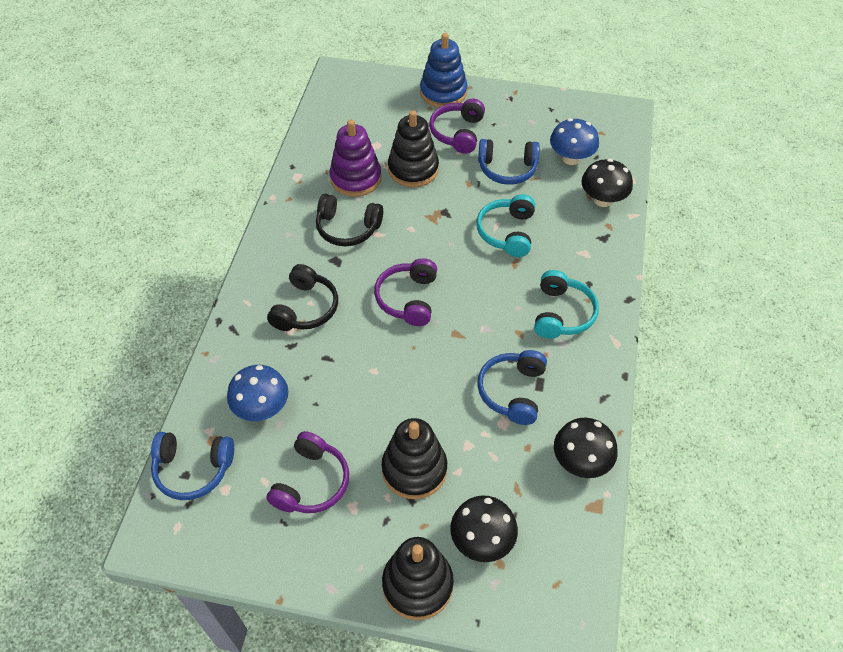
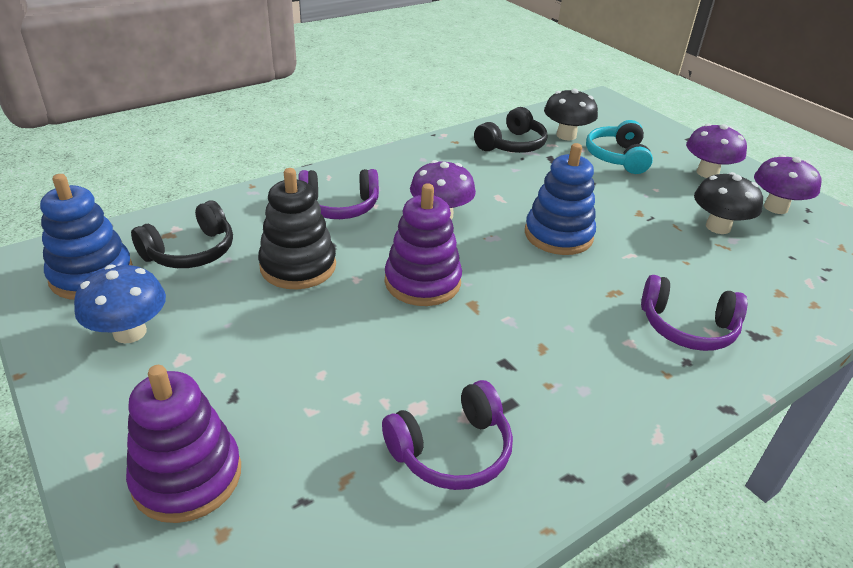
black mushroom: 3 -> 2
black stacking toy: 3 -> 1
blue headphones: 3 -> 0
blue mushroom: 2 -> 1
blue stacking toy: 1 -> 2
purple mushroom: 0 -> 3
purple stacking toy: 1 -> 2
turquoise headphones: 2 -> 1

